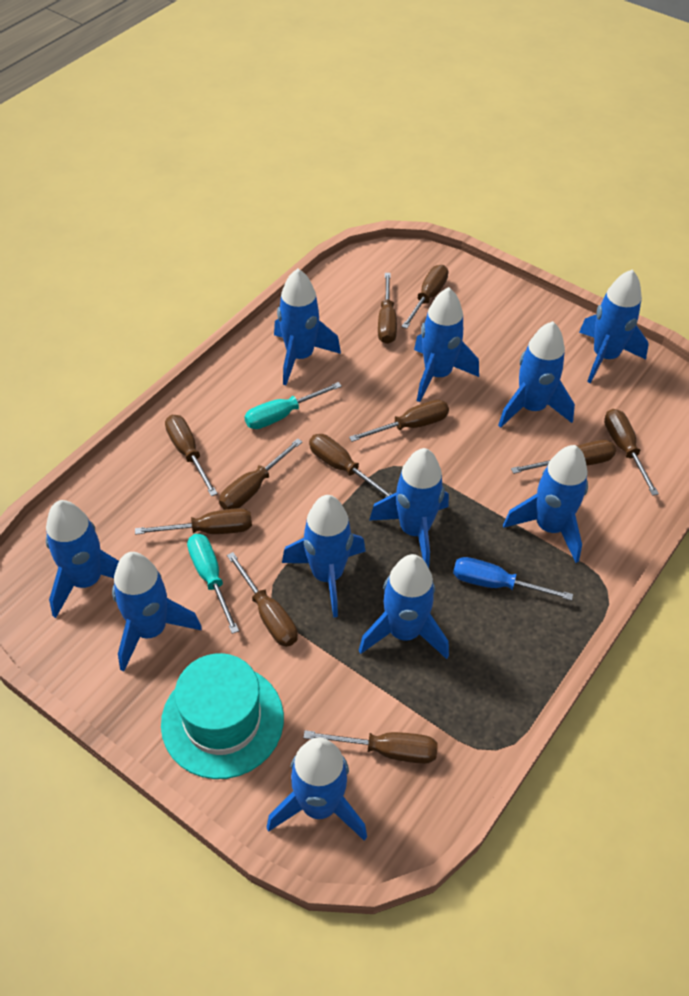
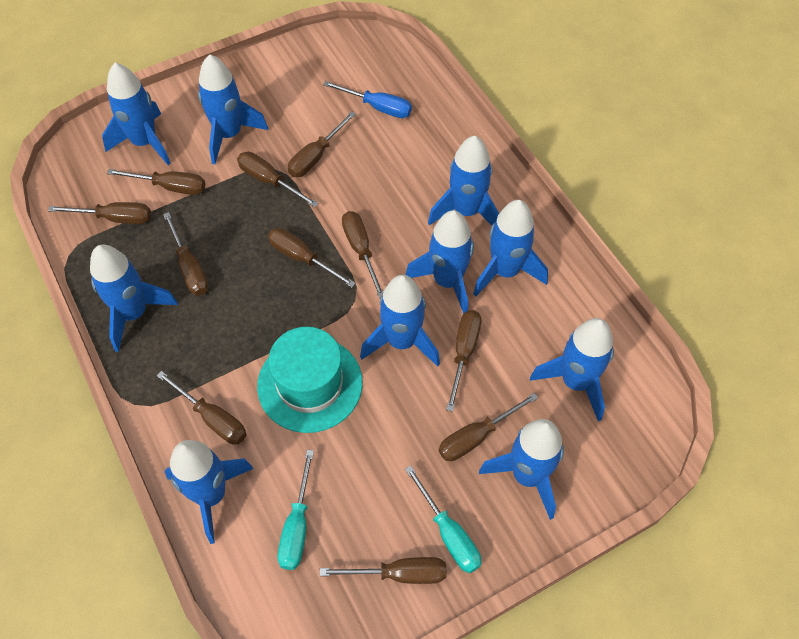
blue rocket: 11 -> 10

